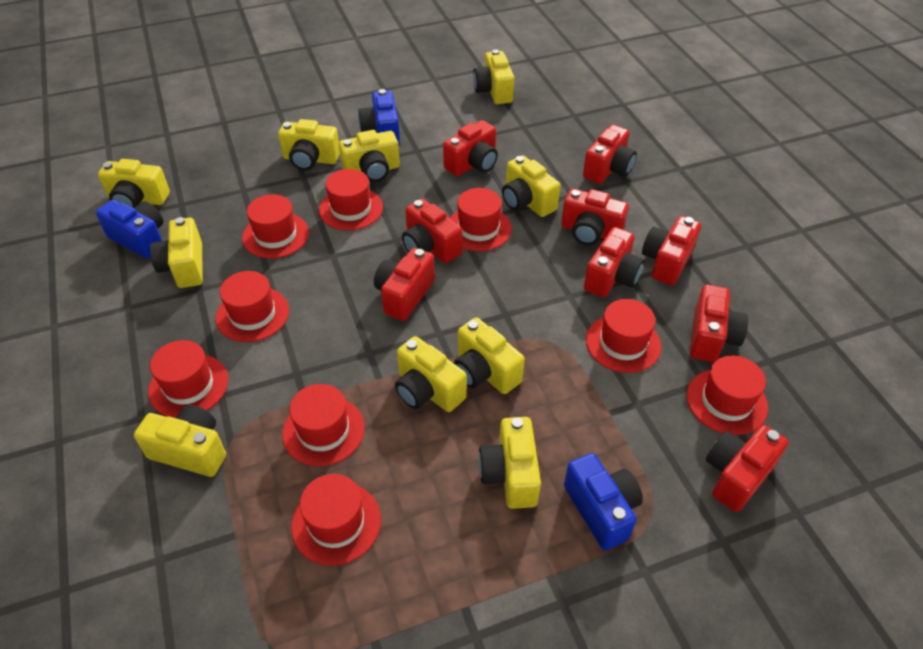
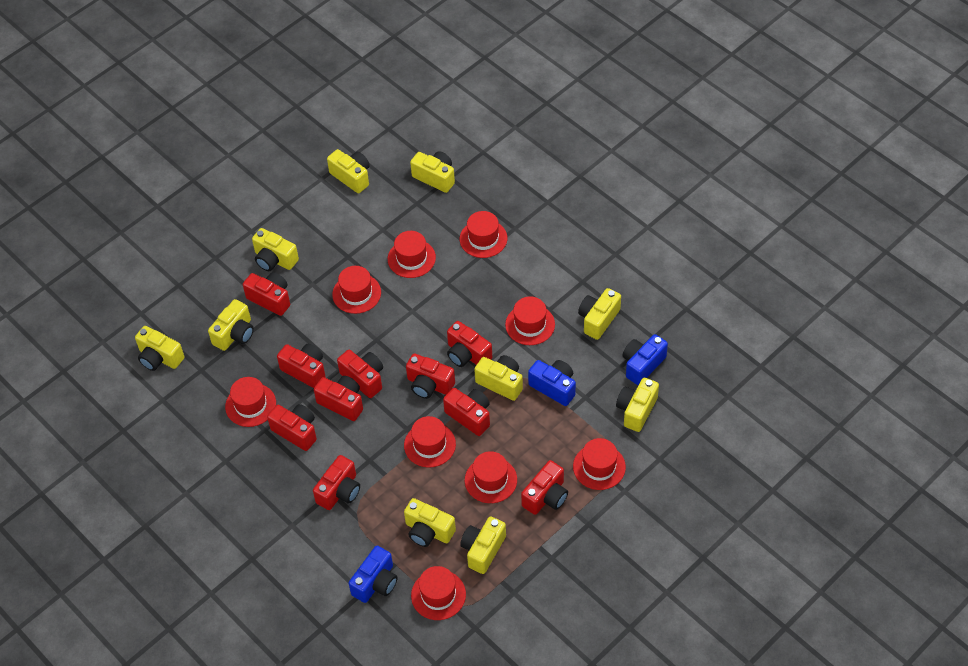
red camera: 9 -> 10

